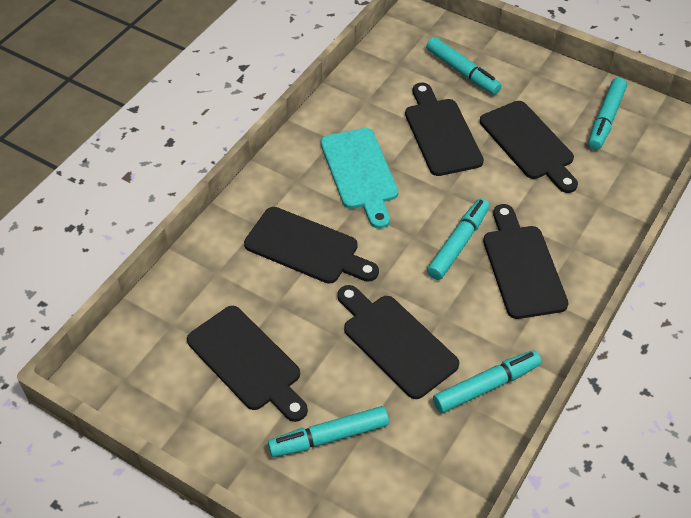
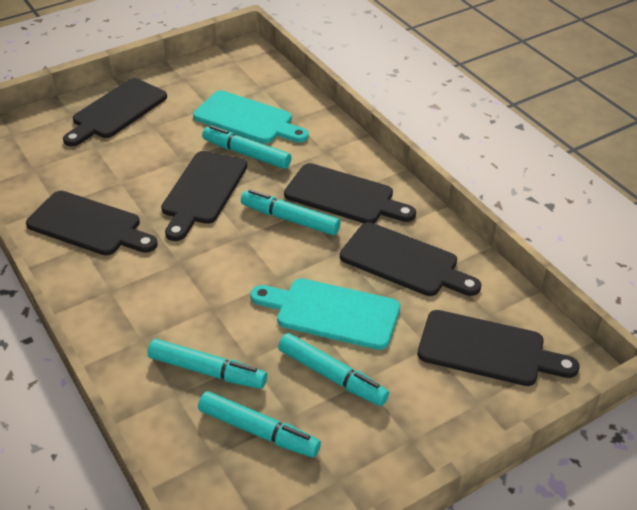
turquoise cutting board: 1 -> 2

